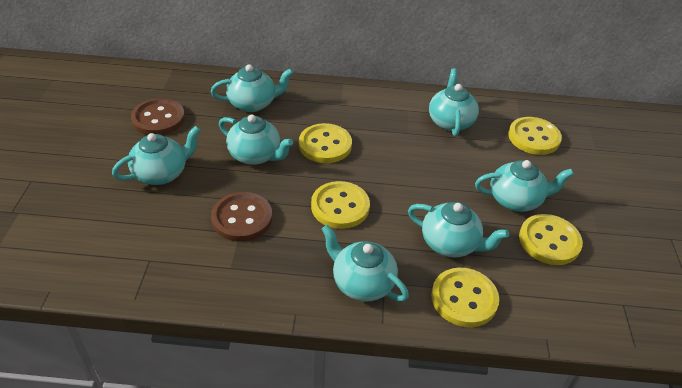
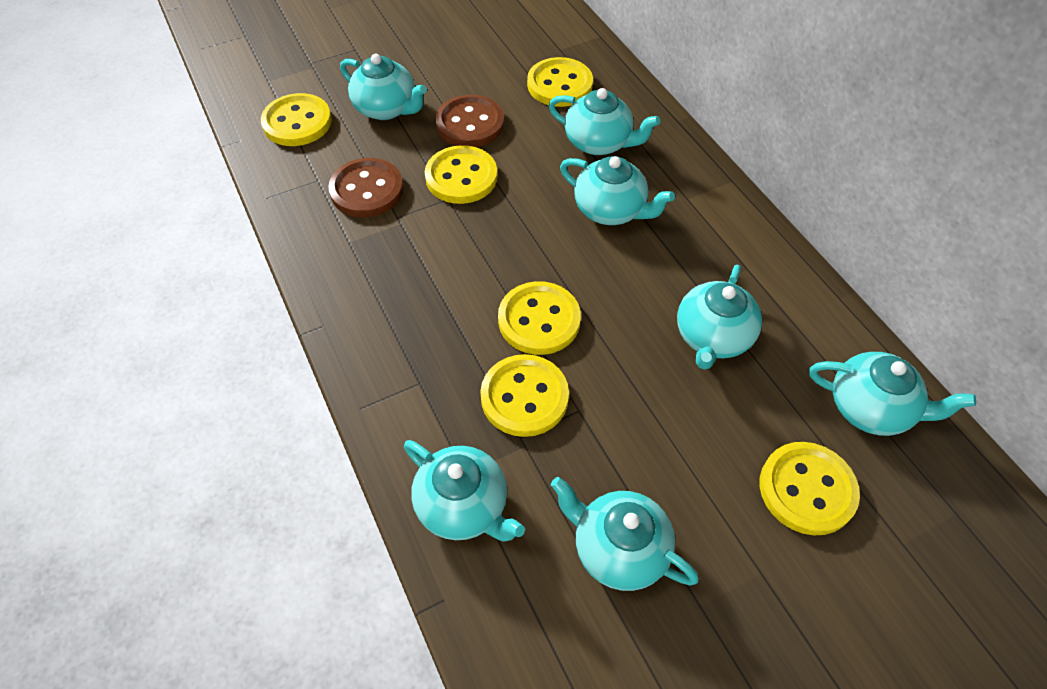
yellow button: 5 -> 6

